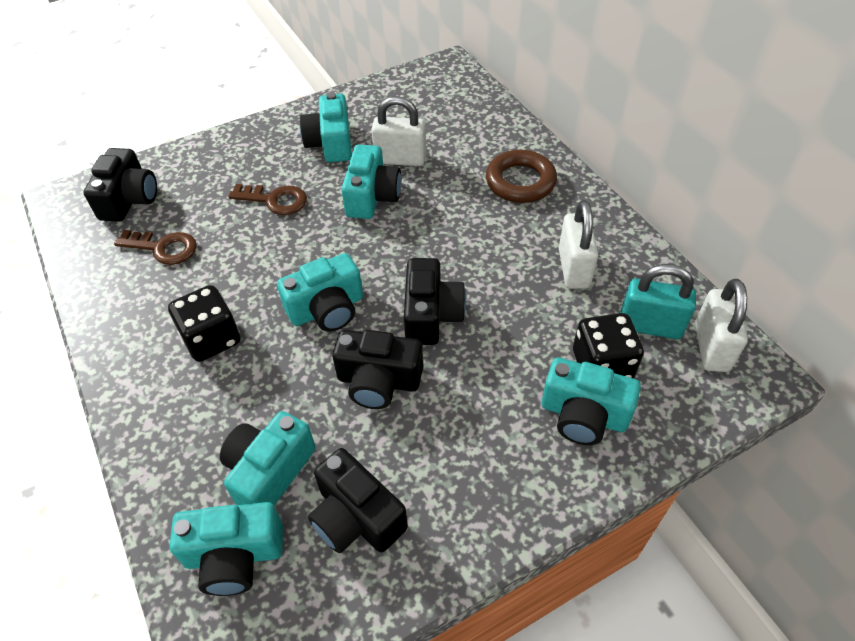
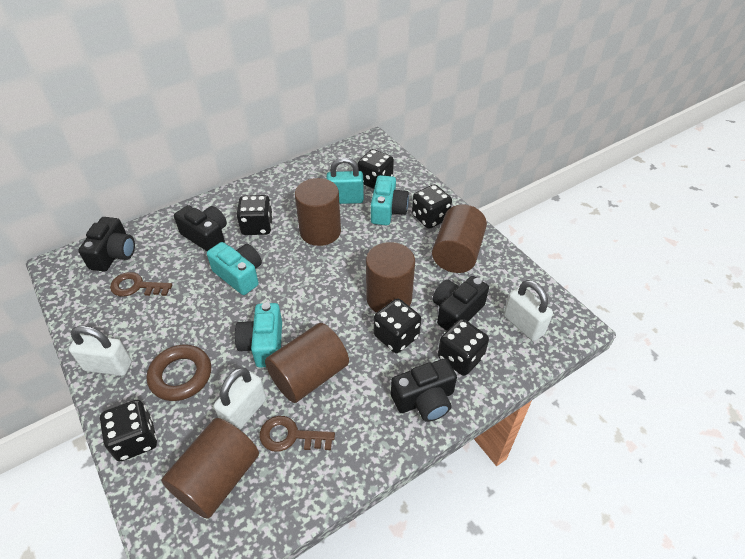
black dice: 2 -> 6
brown cylinder: 0 -> 5
turquoise camera: 6 -> 3

